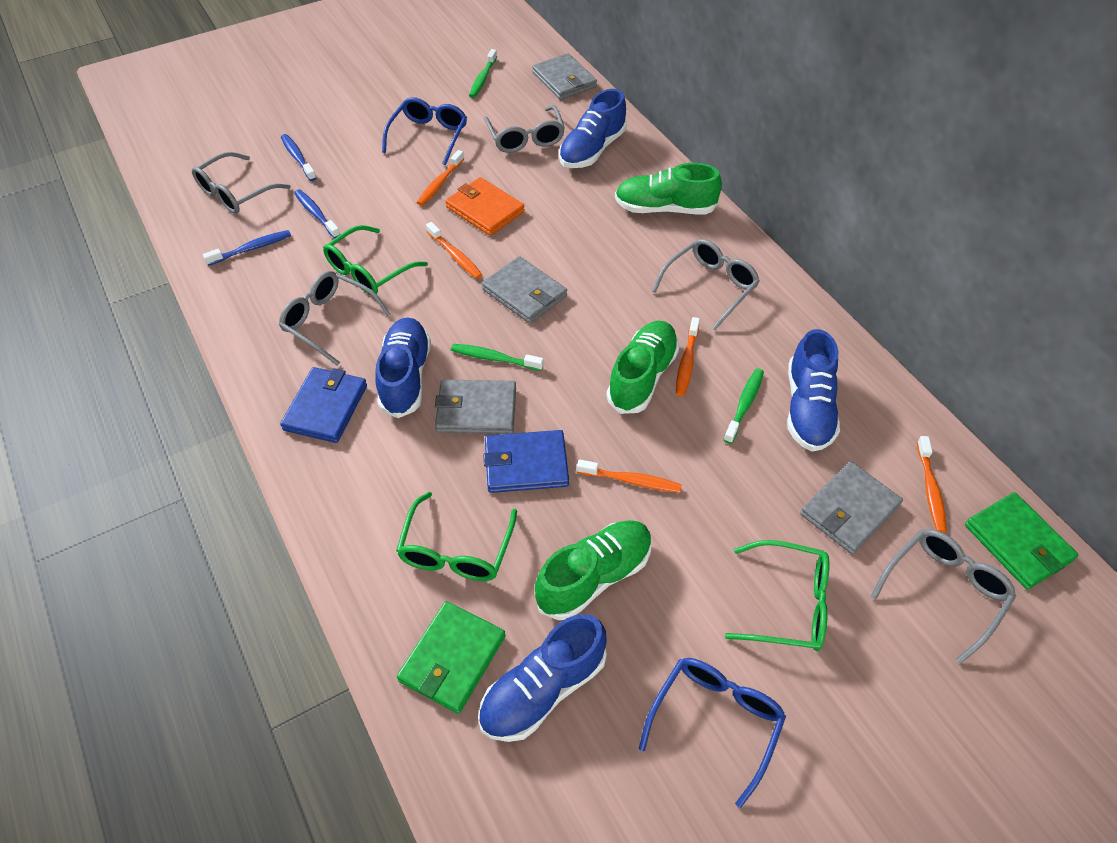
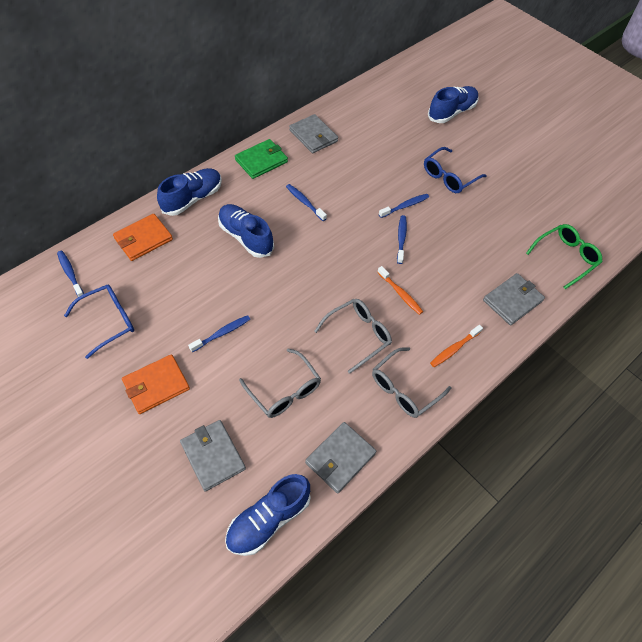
blue toothbrush: 3 -> 5
blue wallet: 2 -> 0
green glasses: 3 -> 1
green shoe: 3 -> 0
green toothbrush: 3 -> 0
green wallet: 2 -> 1
grey glasses: 5 -> 3
orange toothbrush: 5 -> 2
orange wallet: 1 -> 2

